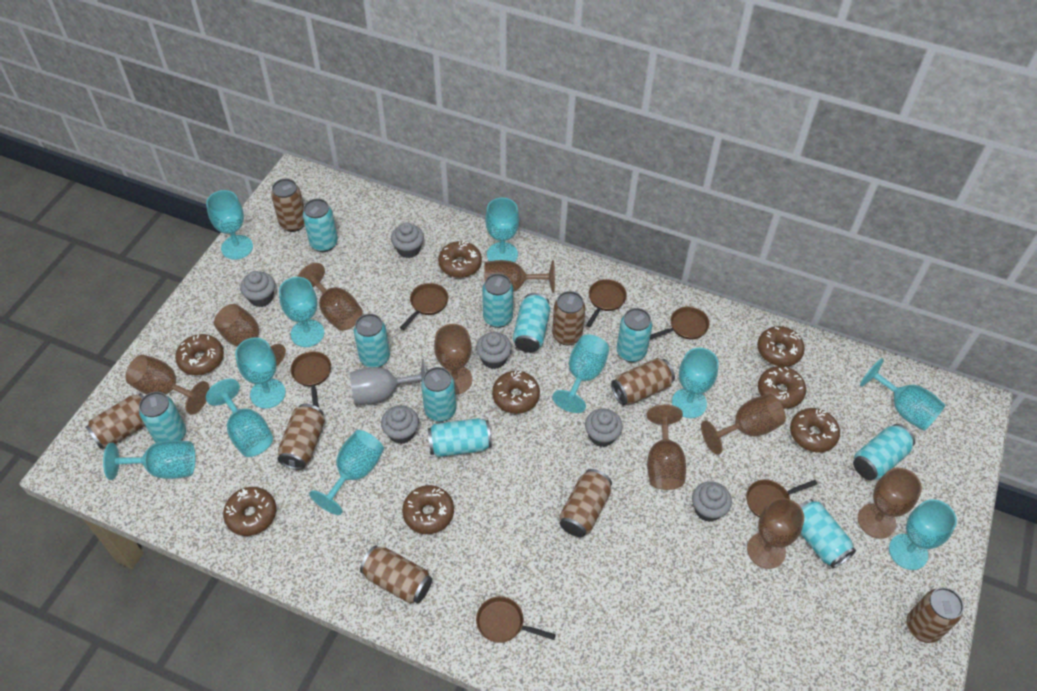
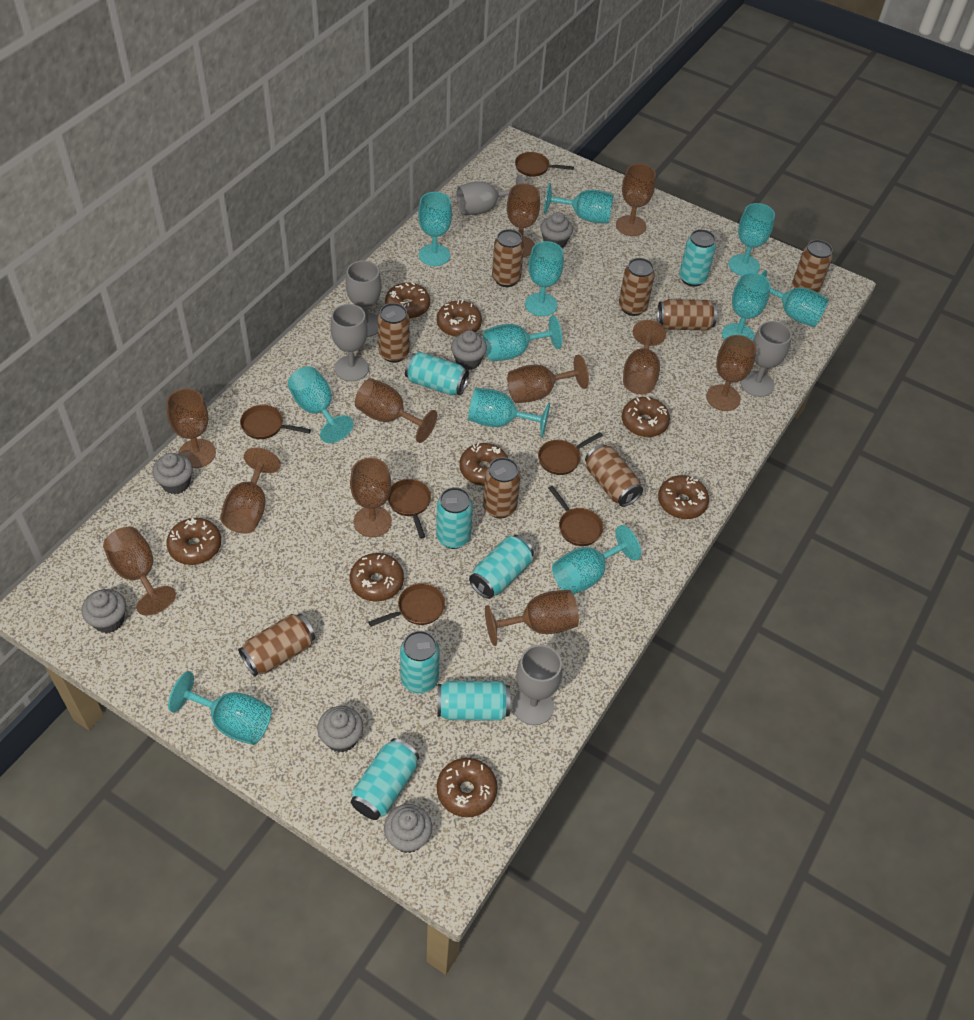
brown goblet: 9 -> 11
grey goblet: 1 -> 5
turquoise can: 10 -> 7

